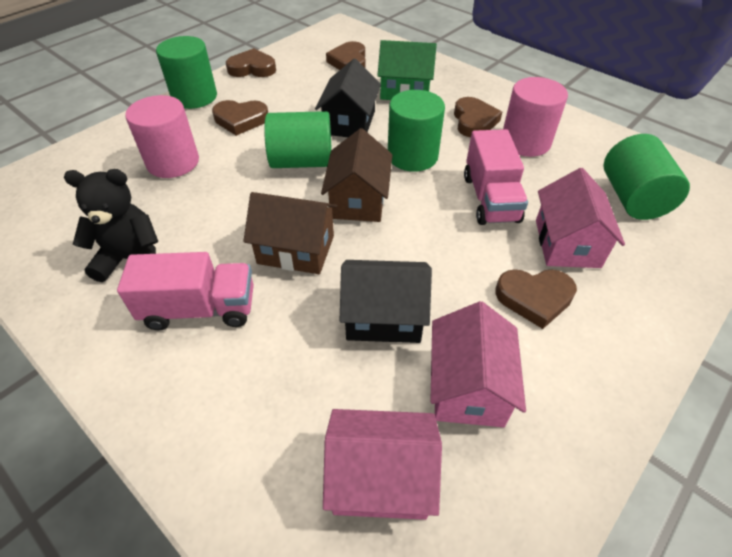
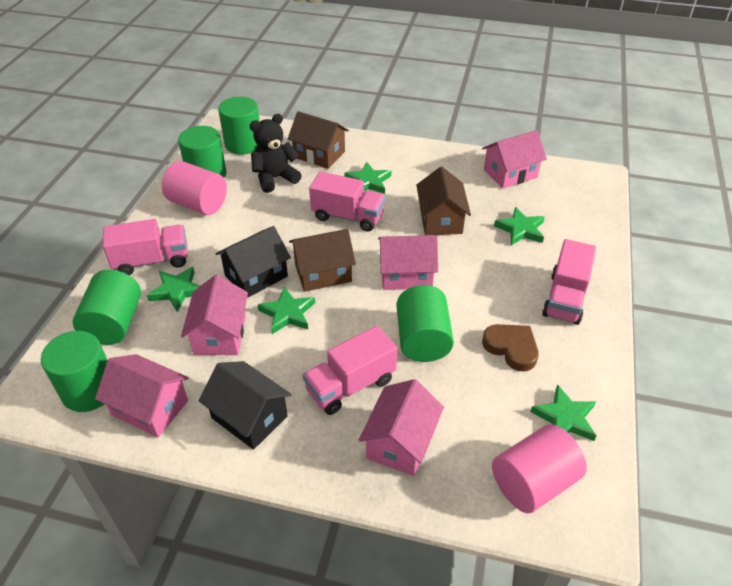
brown heart: 5 -> 1
brown house: 2 -> 3
green cylinder: 4 -> 5
green house: 1 -> 0
green star: 0 -> 5
pink house: 3 -> 5
pink truck: 2 -> 4

